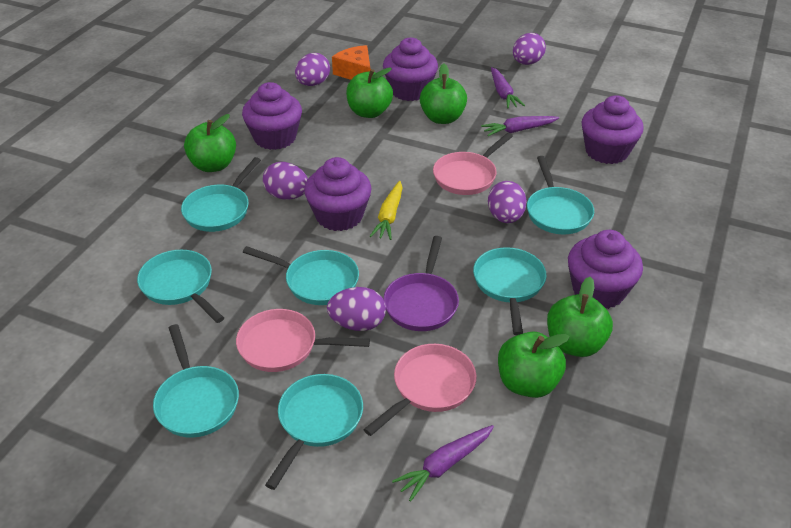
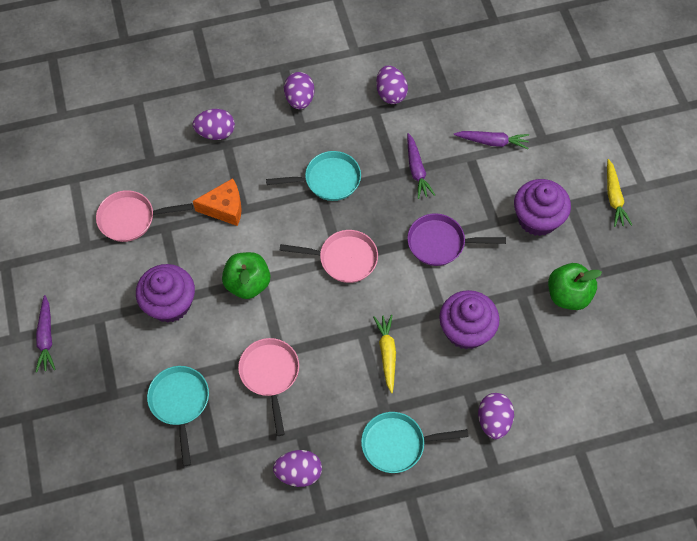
green apple: 5 -> 2
purple cupcake: 5 -> 3
turquoise pan: 7 -> 3
yellow carrot: 1 -> 2

